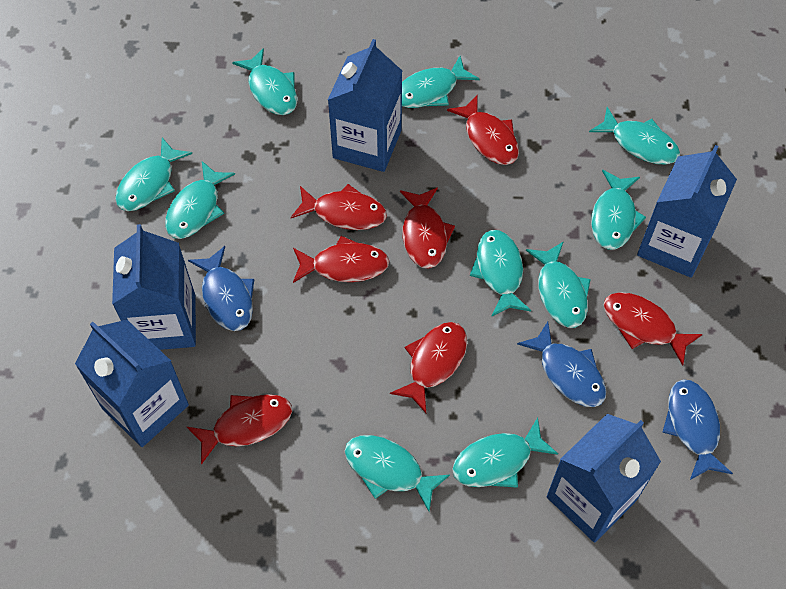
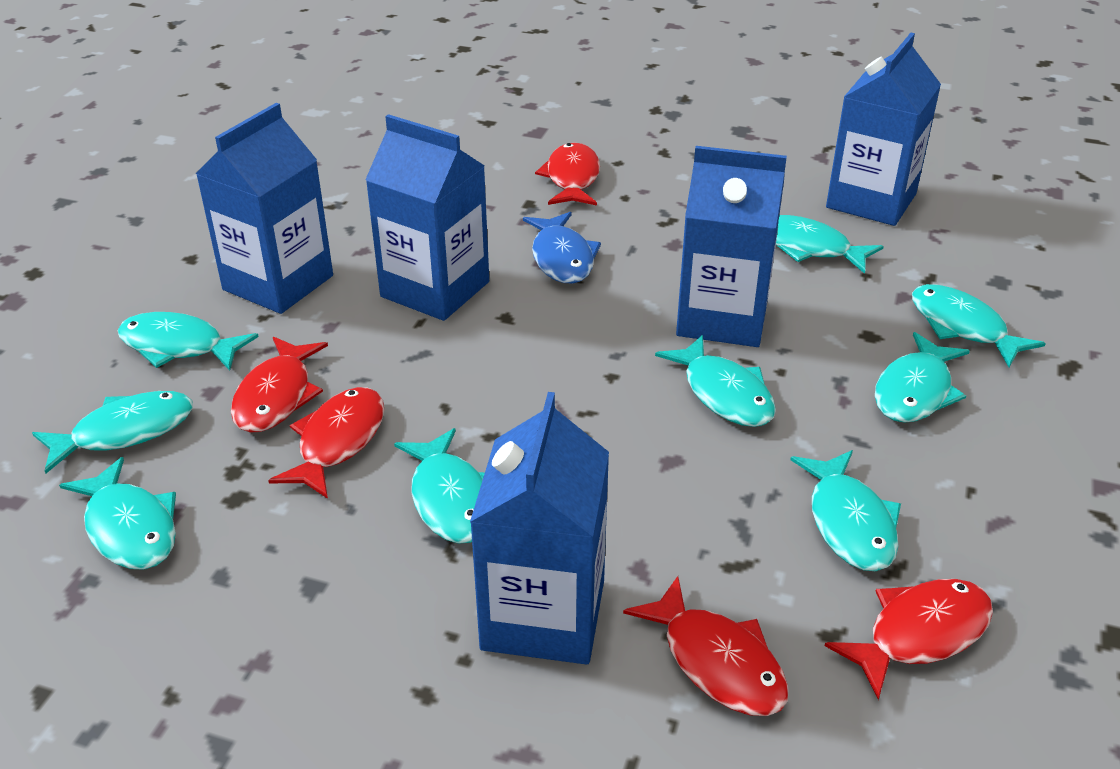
blue fish: 3 -> 1
red fish: 7 -> 5
turquoise fish: 10 -> 9

